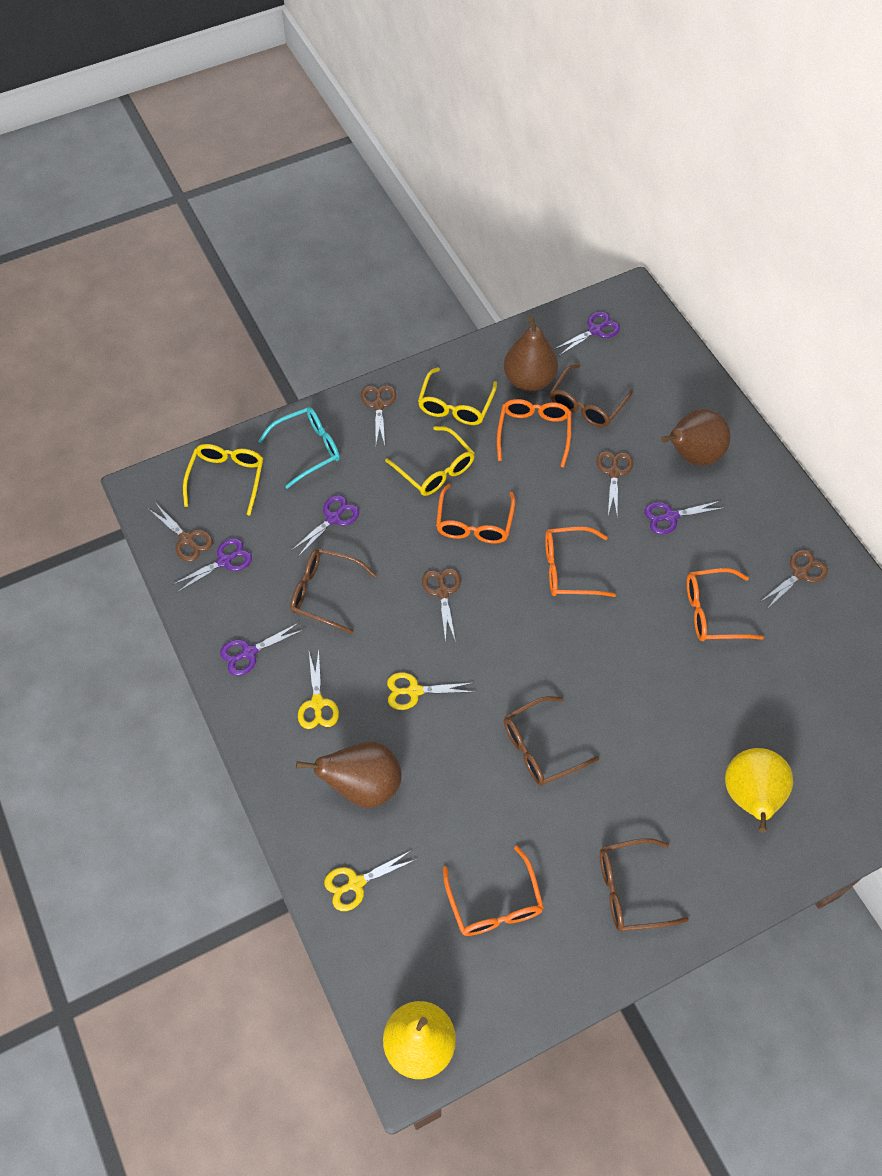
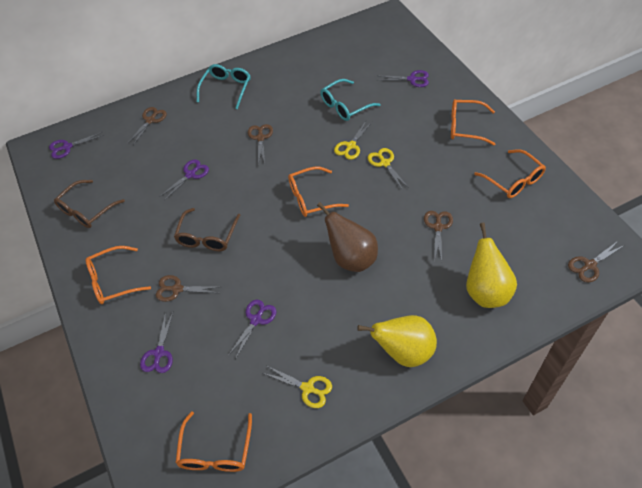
brown glasses: 4 -> 2
brown pear: 3 -> 1
turquoise glasses: 1 -> 2
yellow glasses: 3 -> 0

